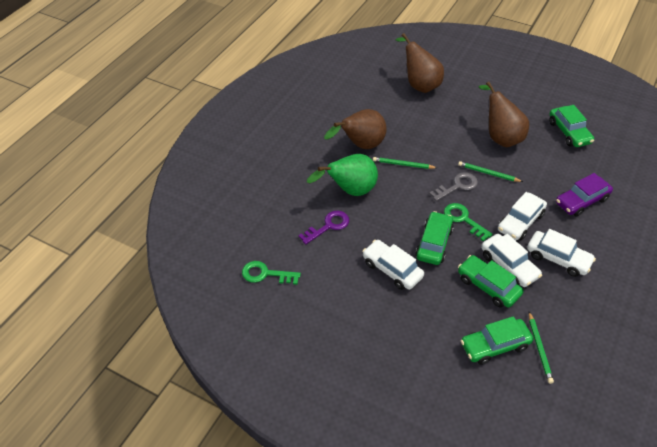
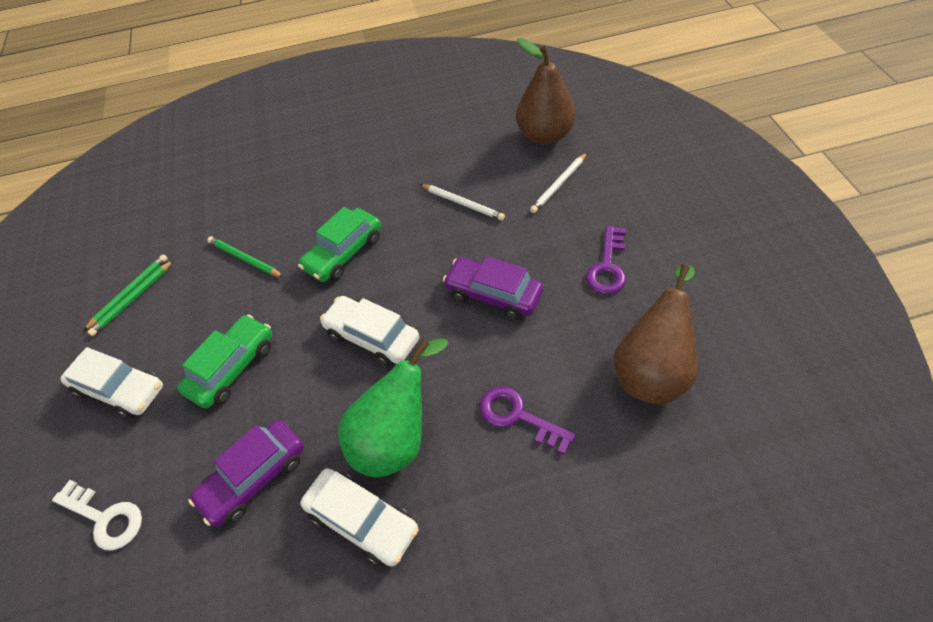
brown pear: 3 -> 2
green car: 4 -> 2
green key: 2 -> 0
grey key: 1 -> 0
purple car: 1 -> 2
purple key: 1 -> 2
white car: 4 -> 3
white key: 0 -> 1
white pencil: 0 -> 2

